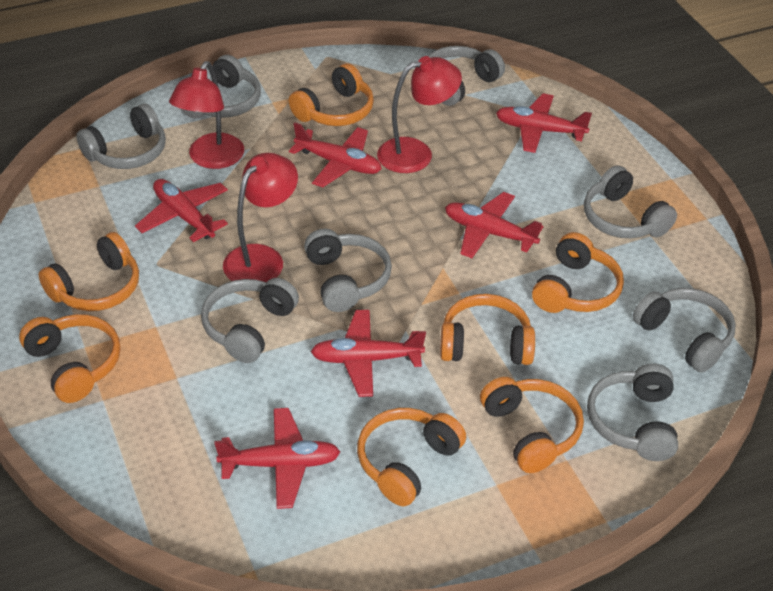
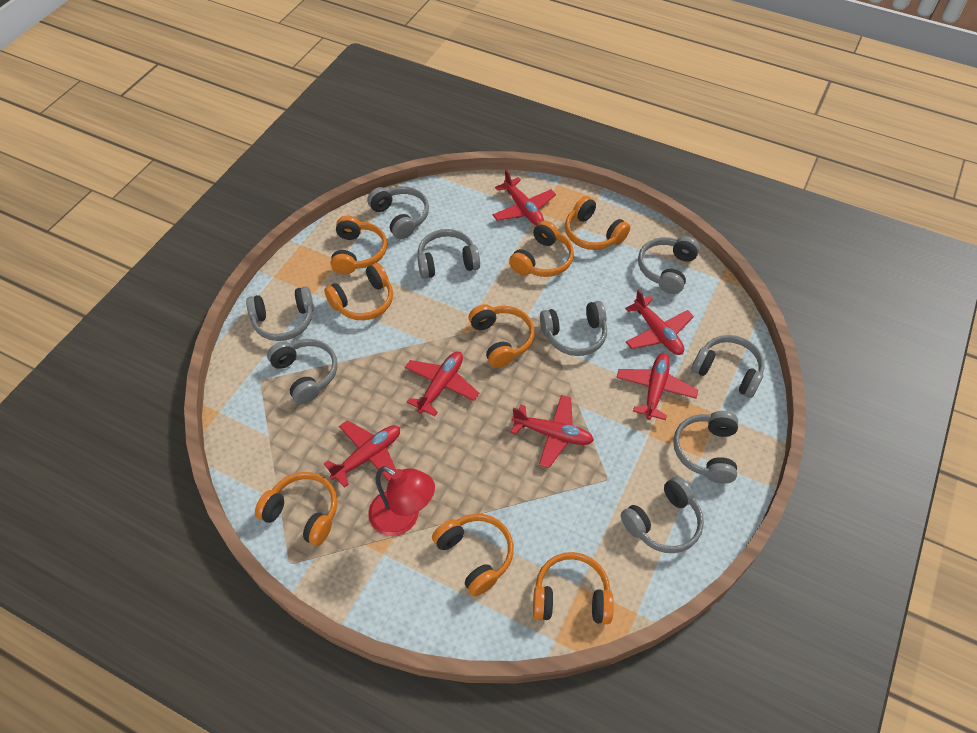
grey headphones: 8 -> 9
orange headphones: 7 -> 8
red lamp: 3 -> 1

